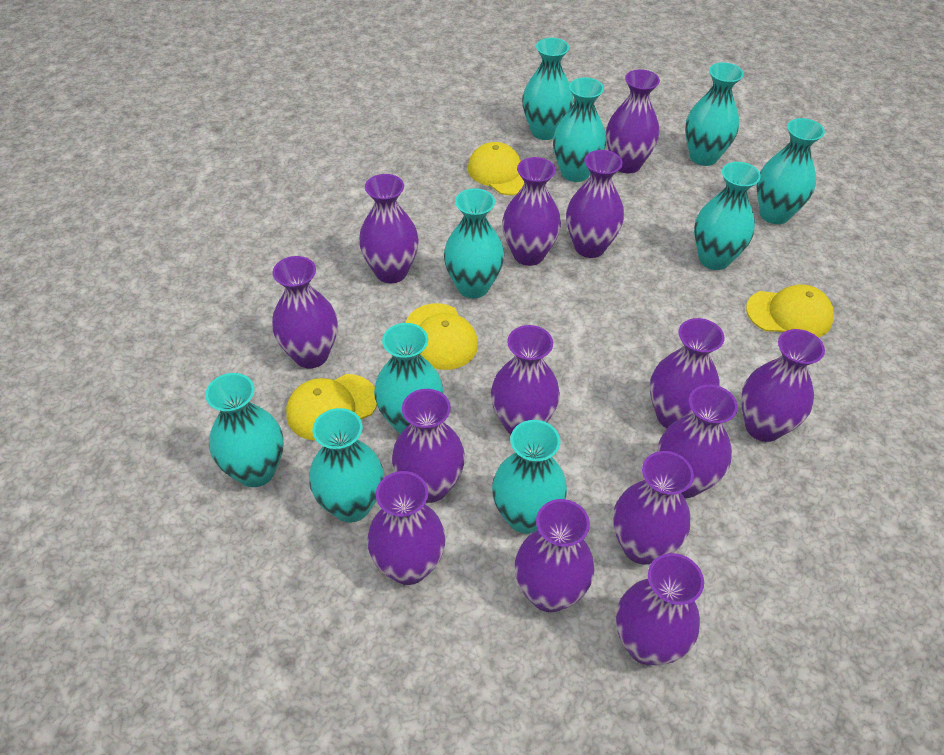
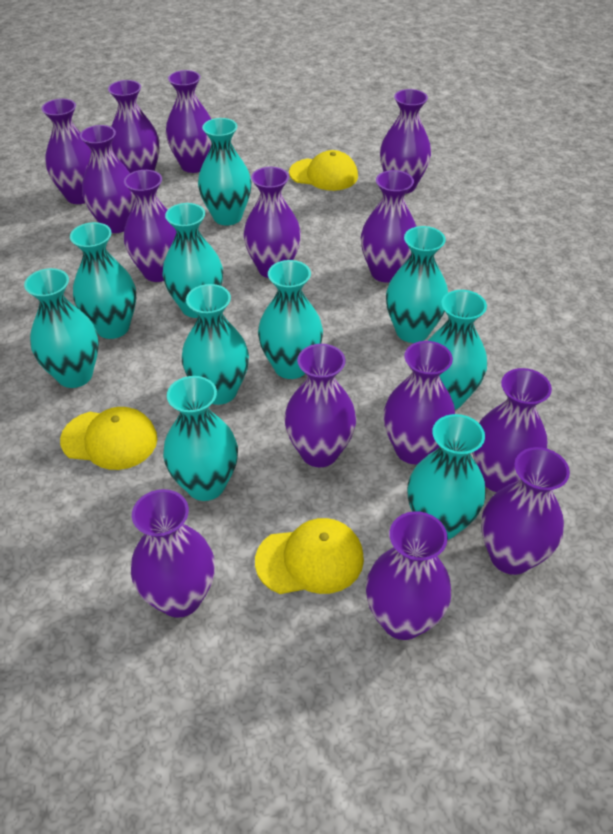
yellow cap: 4 -> 3

